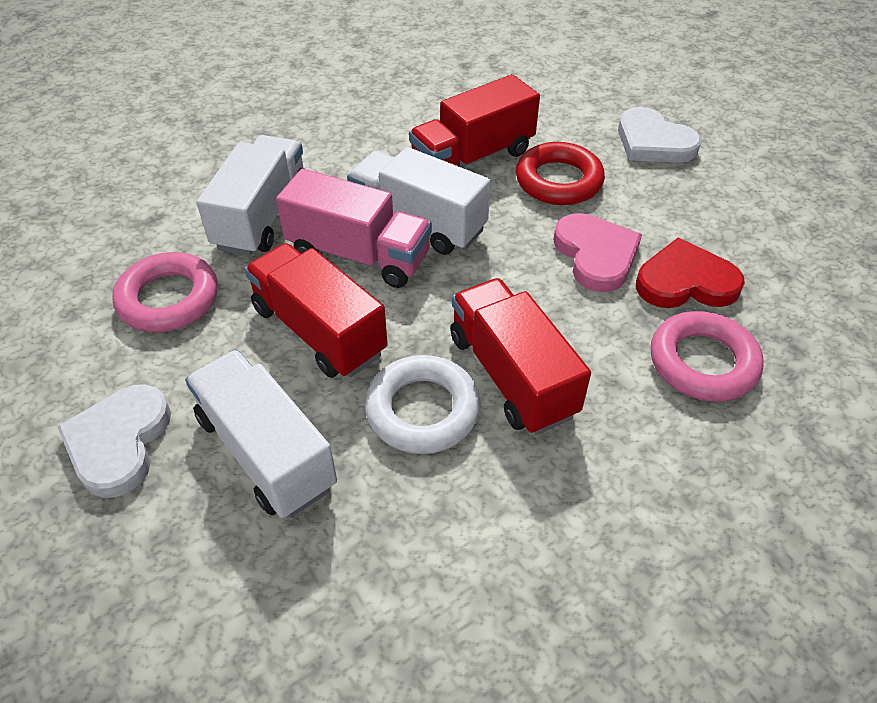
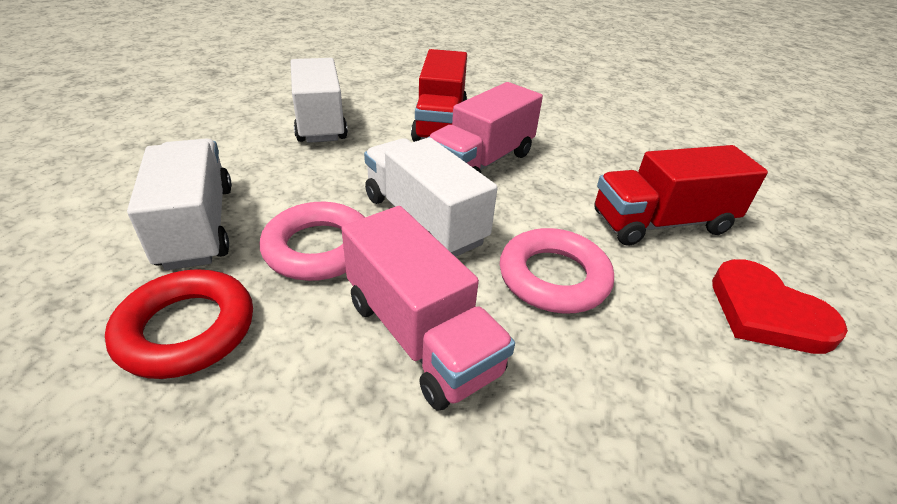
pink heart: 1 -> 0
pink truck: 1 -> 2
red truck: 3 -> 2
white heart: 2 -> 0
white ring: 1 -> 0

